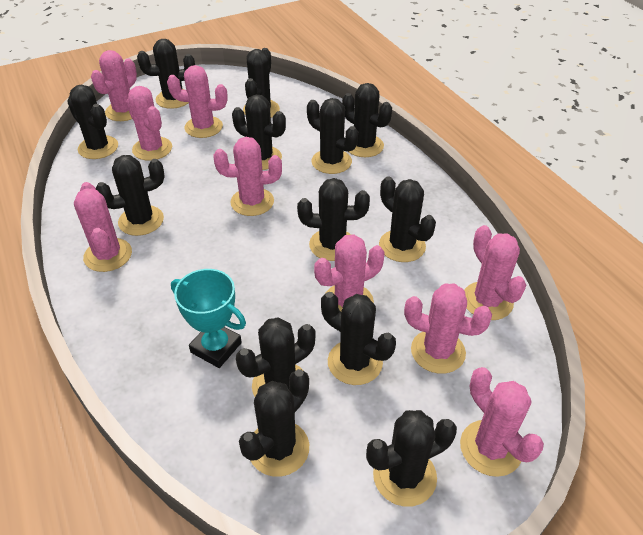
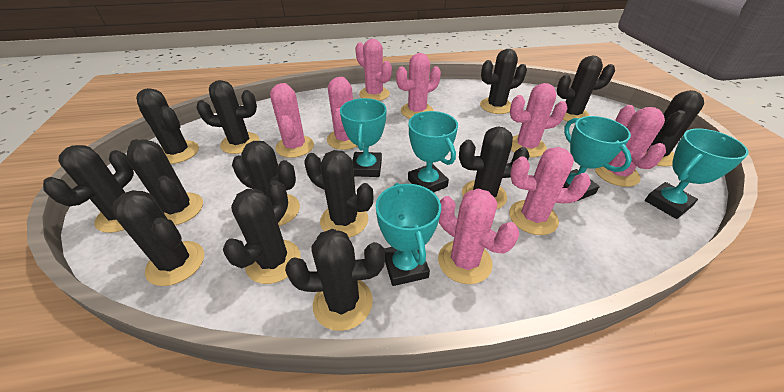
pink cactus: 9 -> 8
turquoise trophy: 1 -> 5

